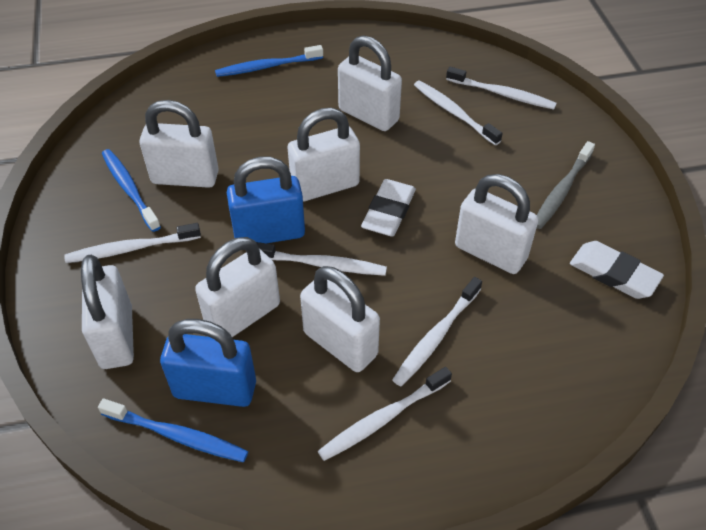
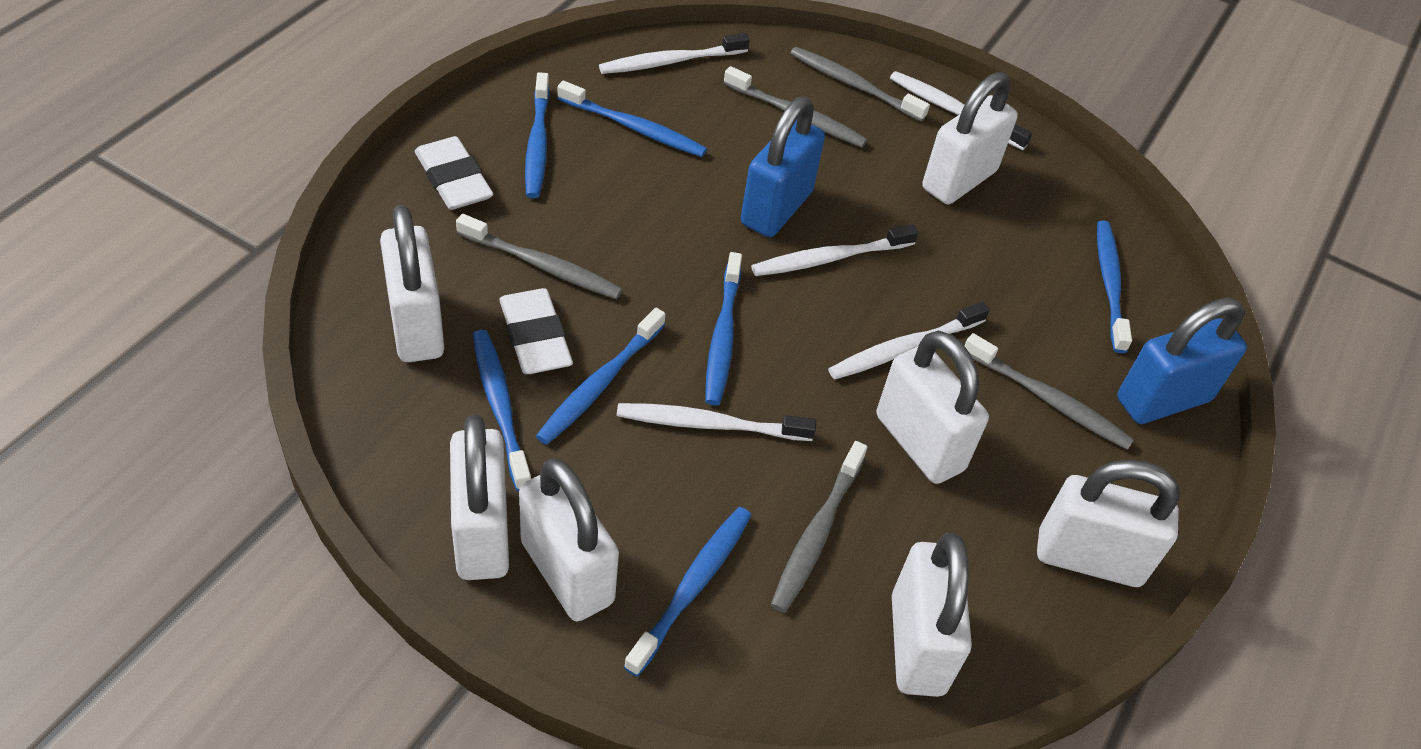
blue toothbrush: 3 -> 7
grey toothbrush: 1 -> 5
white toothbrush: 6 -> 5

